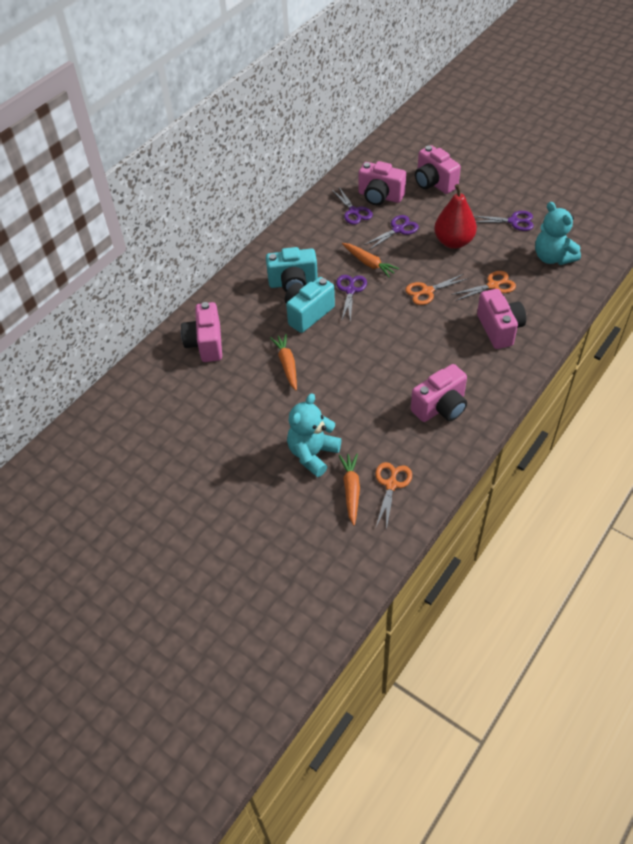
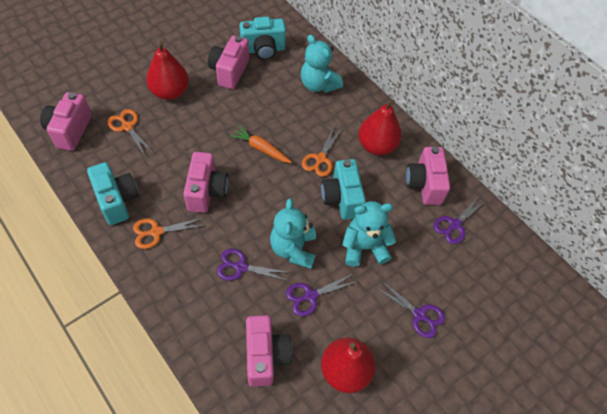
orange carrot: 3 -> 1
red pear: 1 -> 3
turquoise camera: 2 -> 3
turquoise teddy bear: 2 -> 3

